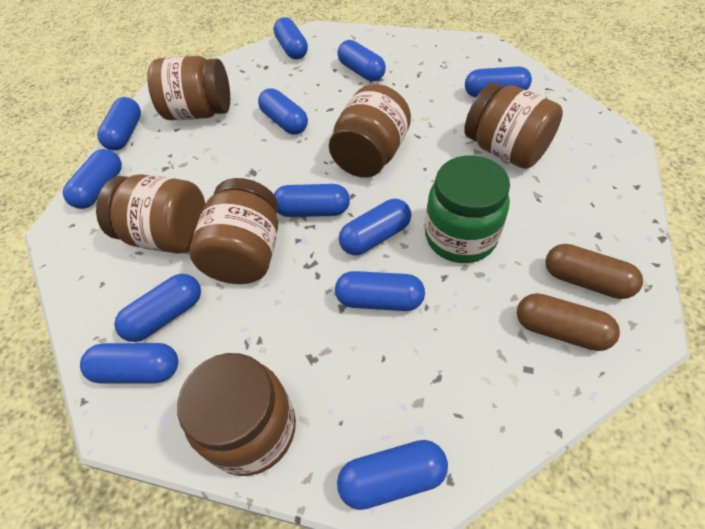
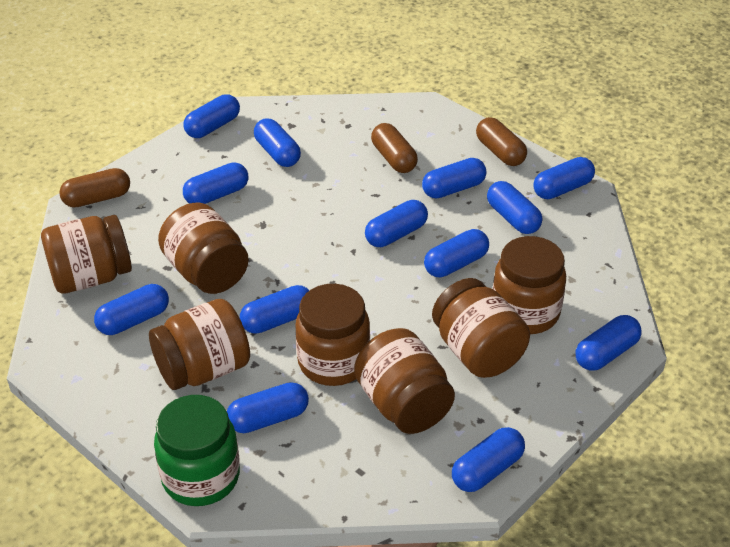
blue capsule: 12 -> 13
brown capsule: 2 -> 3
brown jar: 6 -> 7

